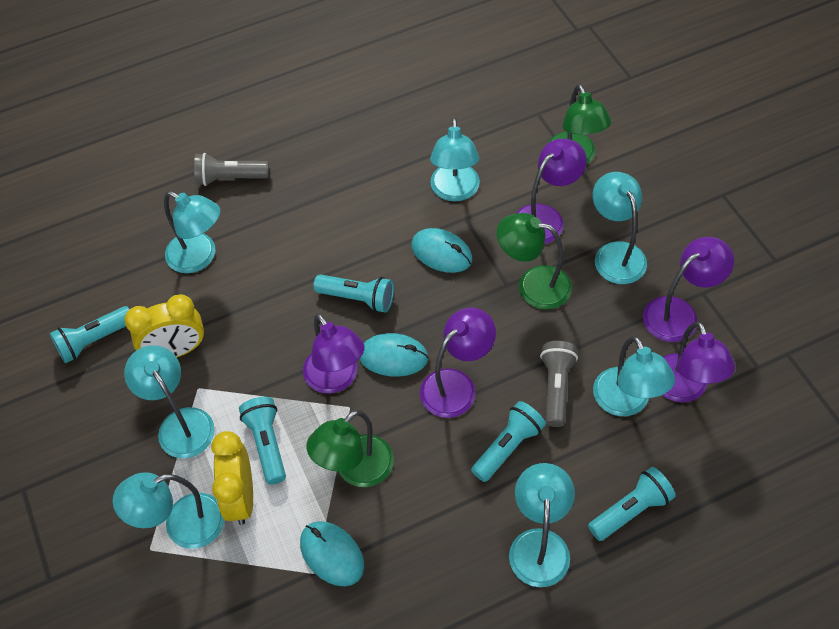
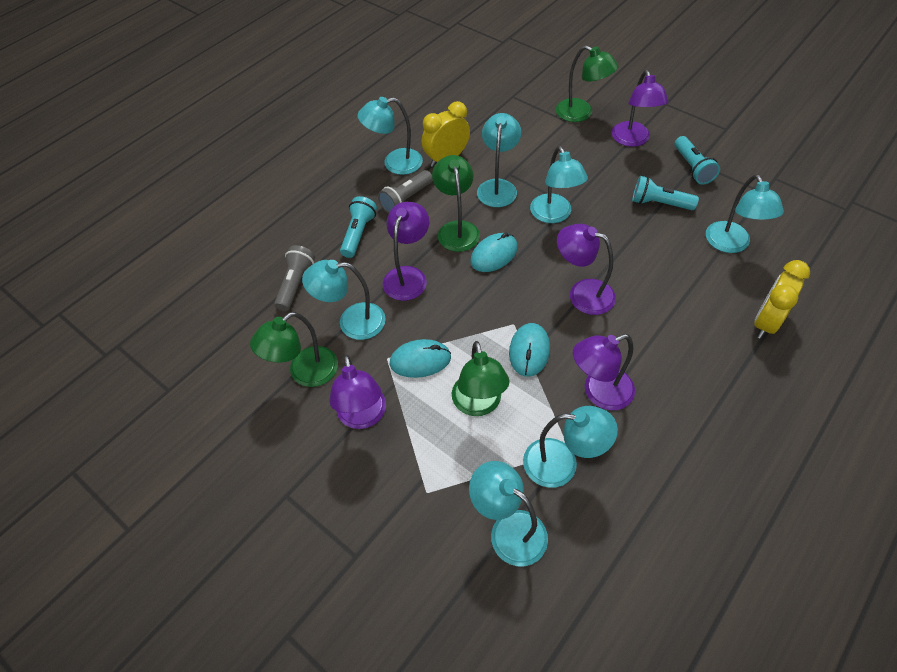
green lamp: 3 -> 4
turquoise flashlight: 5 -> 3

